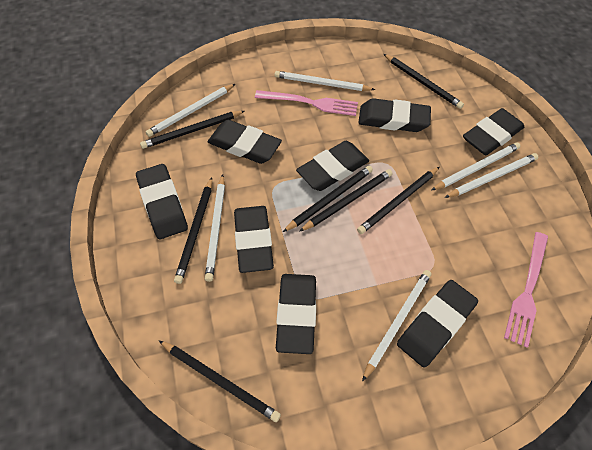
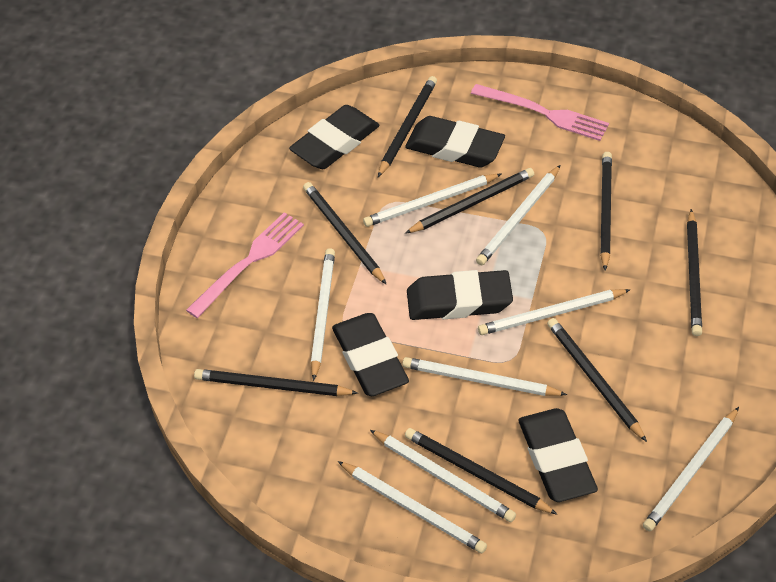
black eraser: 8 -> 5
black pencil: 7 -> 8
white pencil: 6 -> 8

